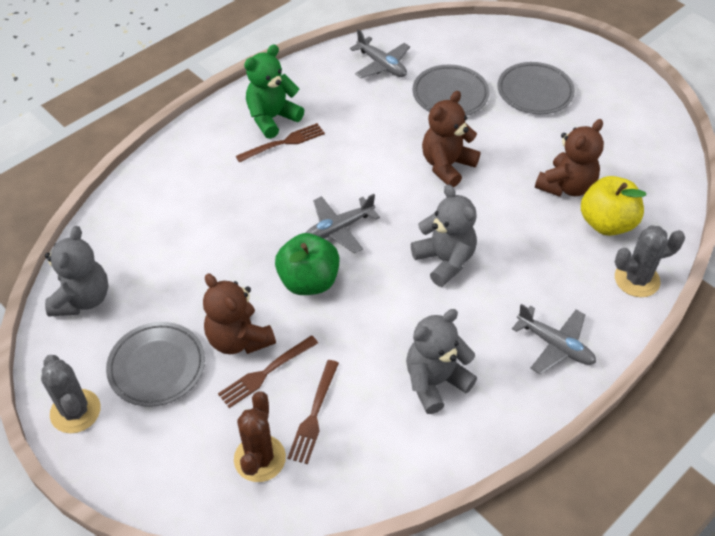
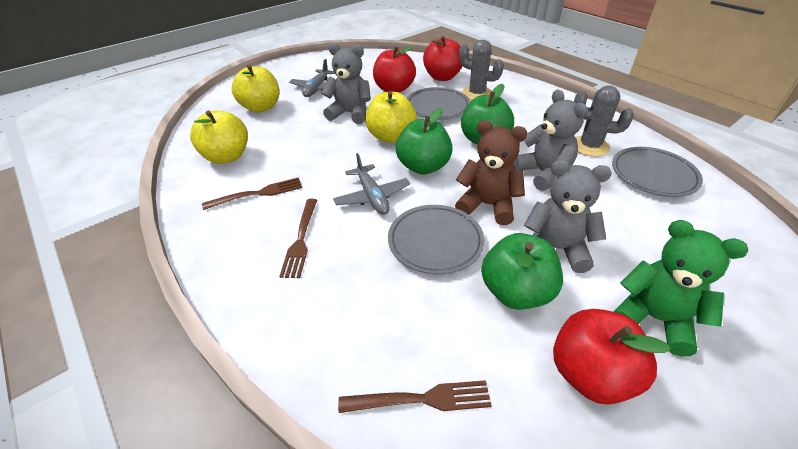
brown cactus: 1 -> 0
brown teddy bear: 3 -> 1
green apple: 1 -> 3
grey plane: 3 -> 2
red apple: 0 -> 3
yellow apple: 1 -> 3

